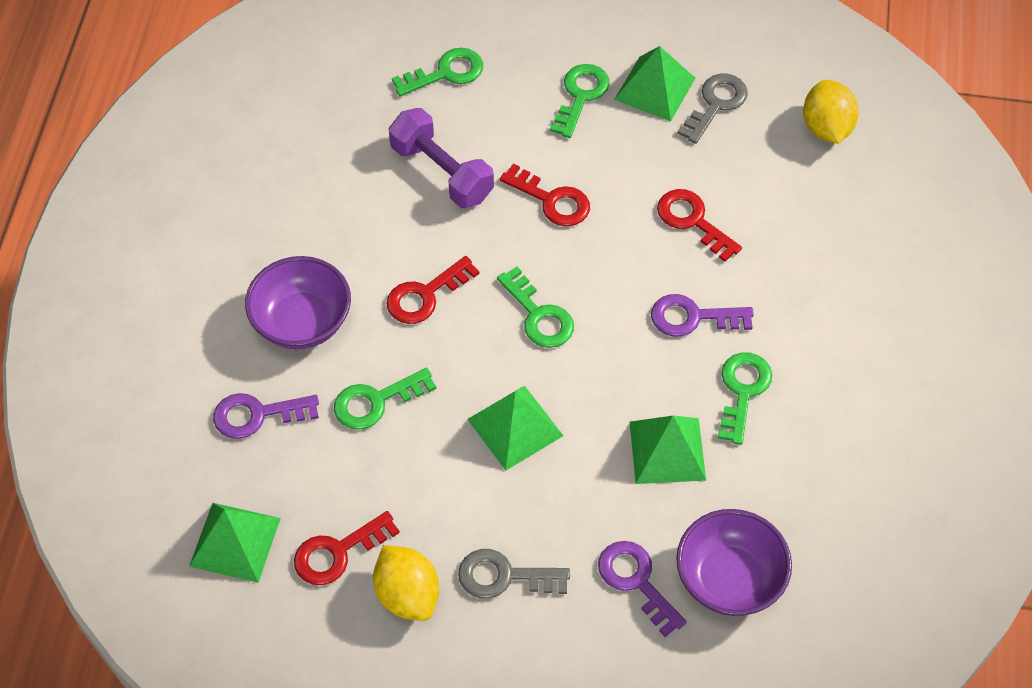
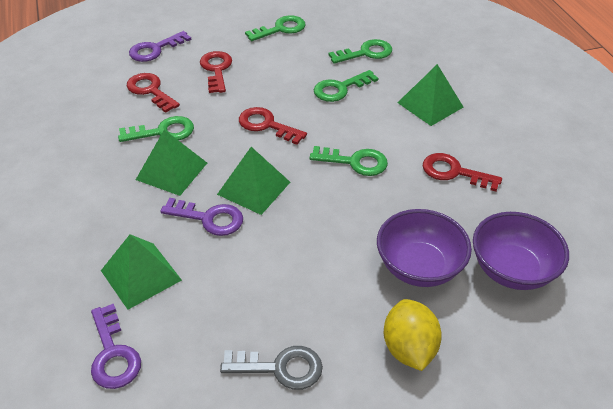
grey key: 2 -> 1
purple dumbbell: 1 -> 0
yellow lemon: 2 -> 1

